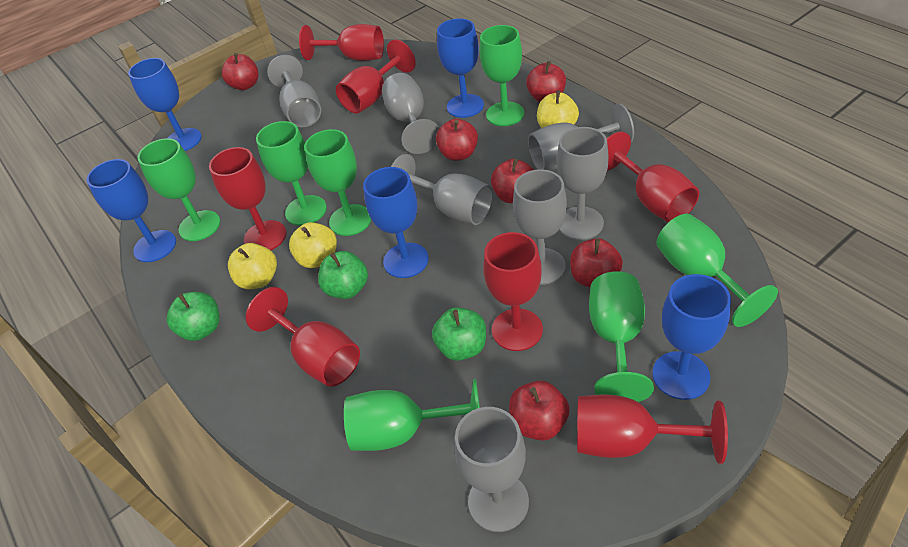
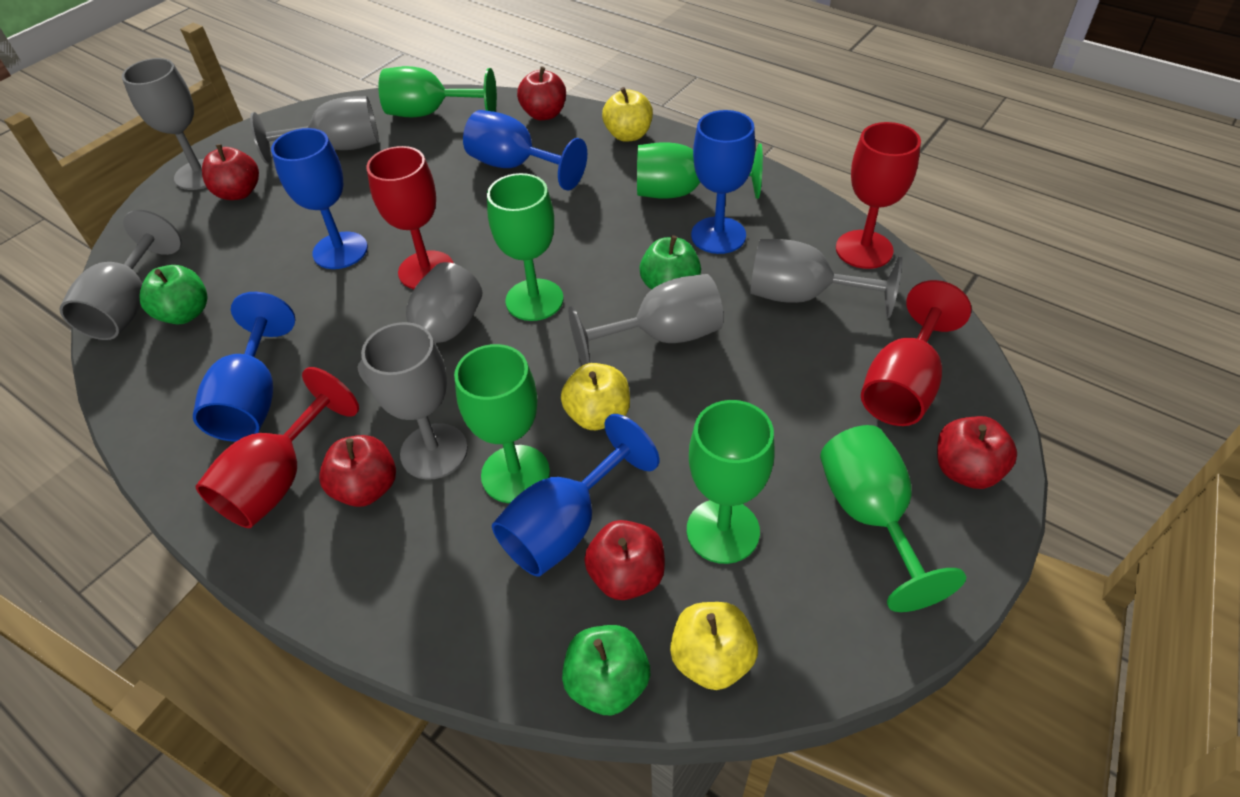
green goblet: 7 -> 6
red apple: 6 -> 5
red goblet: 7 -> 4

